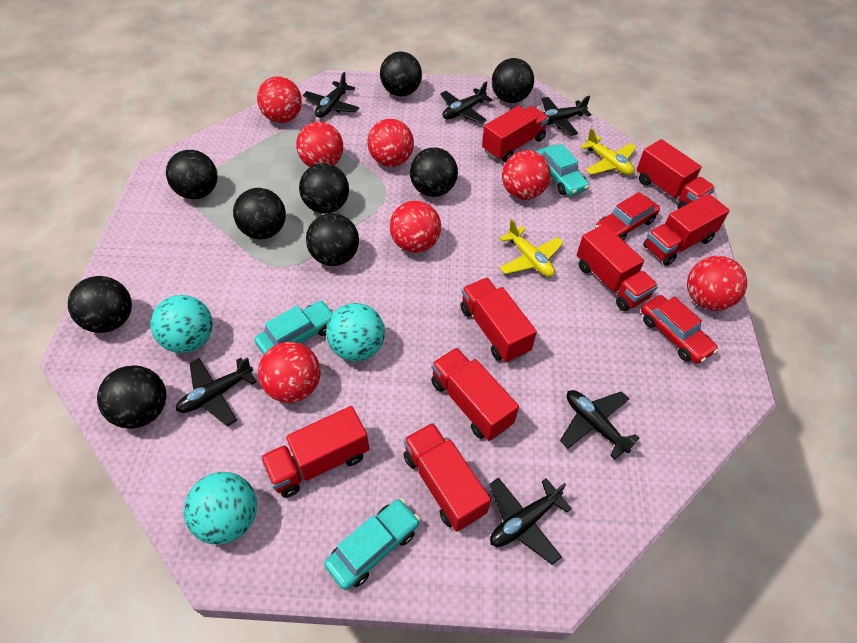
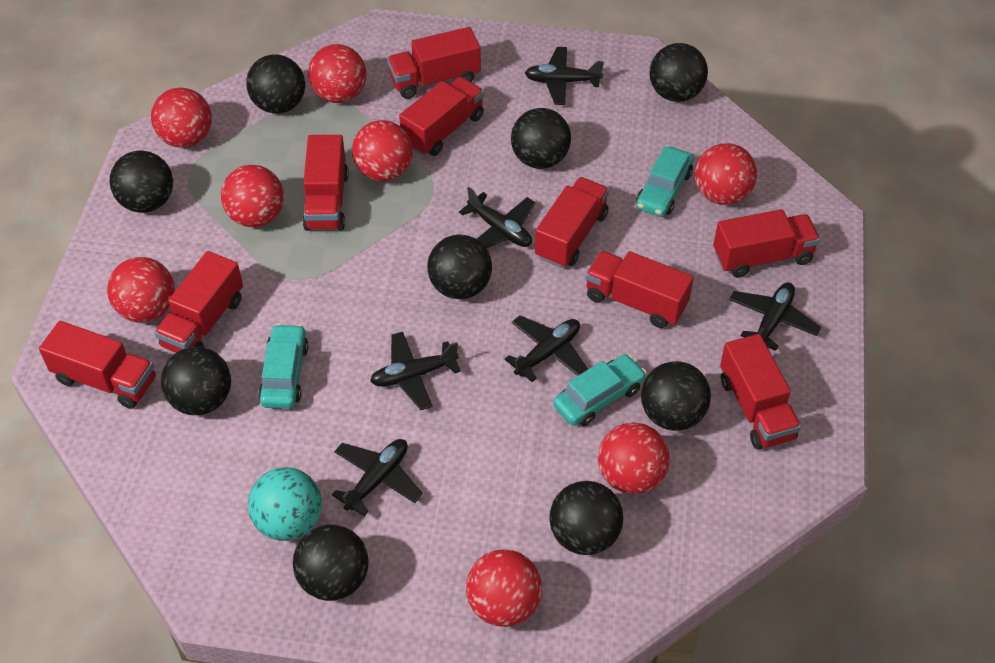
red ball: 7 -> 8
red car: 2 -> 0
red truck: 8 -> 9
turquoise ball: 3 -> 1
yellow plane: 2 -> 0

